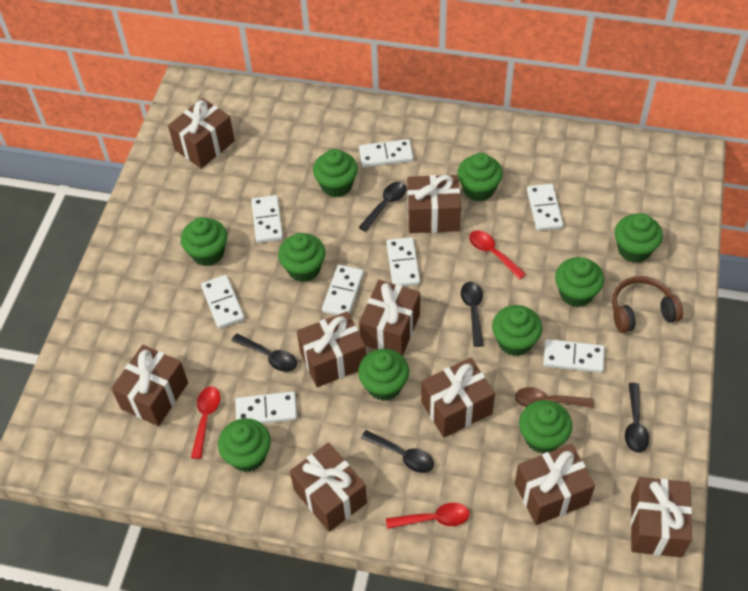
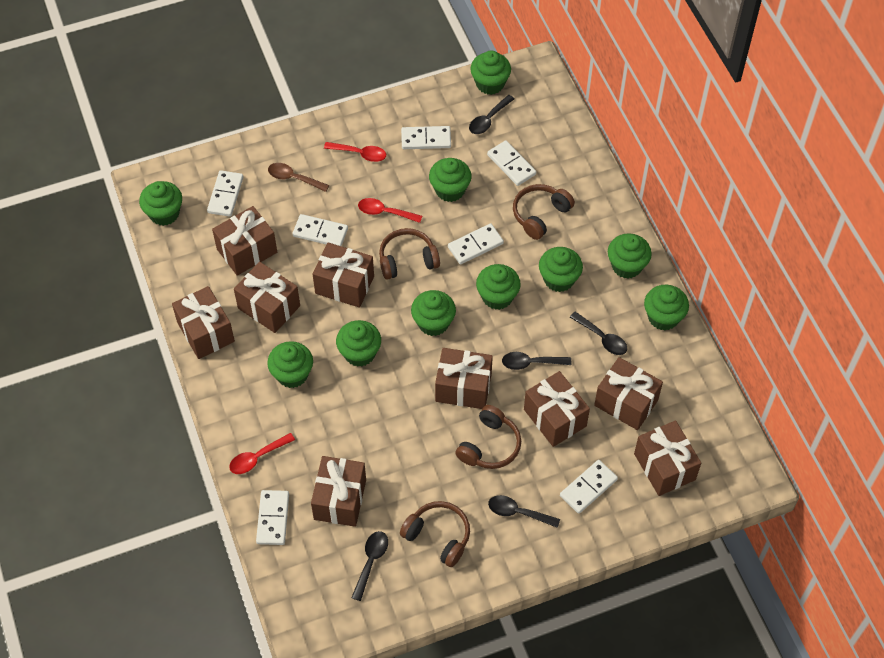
brown headphones: 1 -> 4
white domino: 8 -> 7

